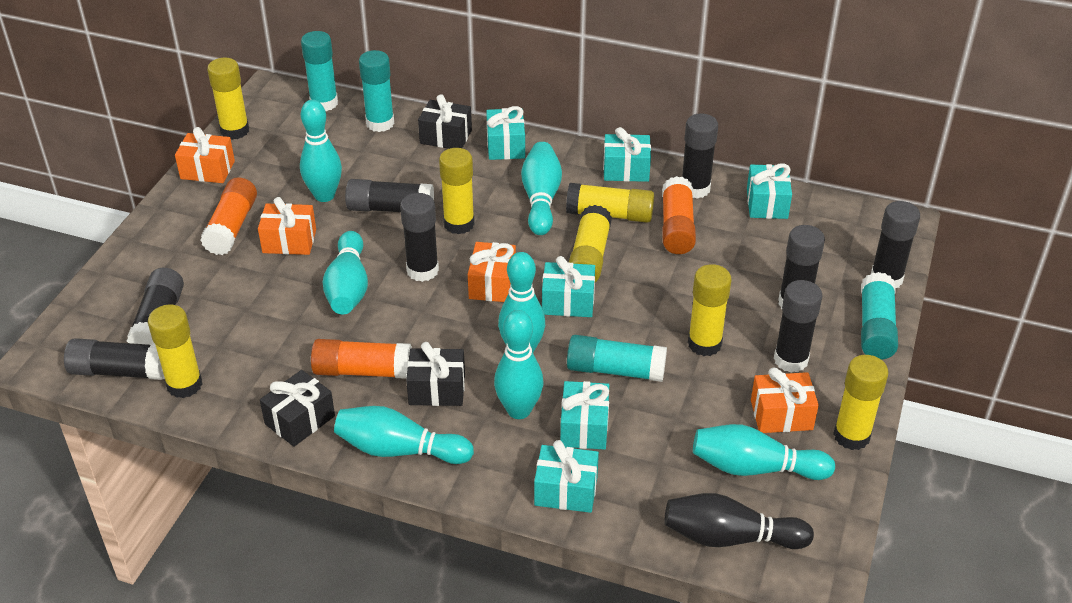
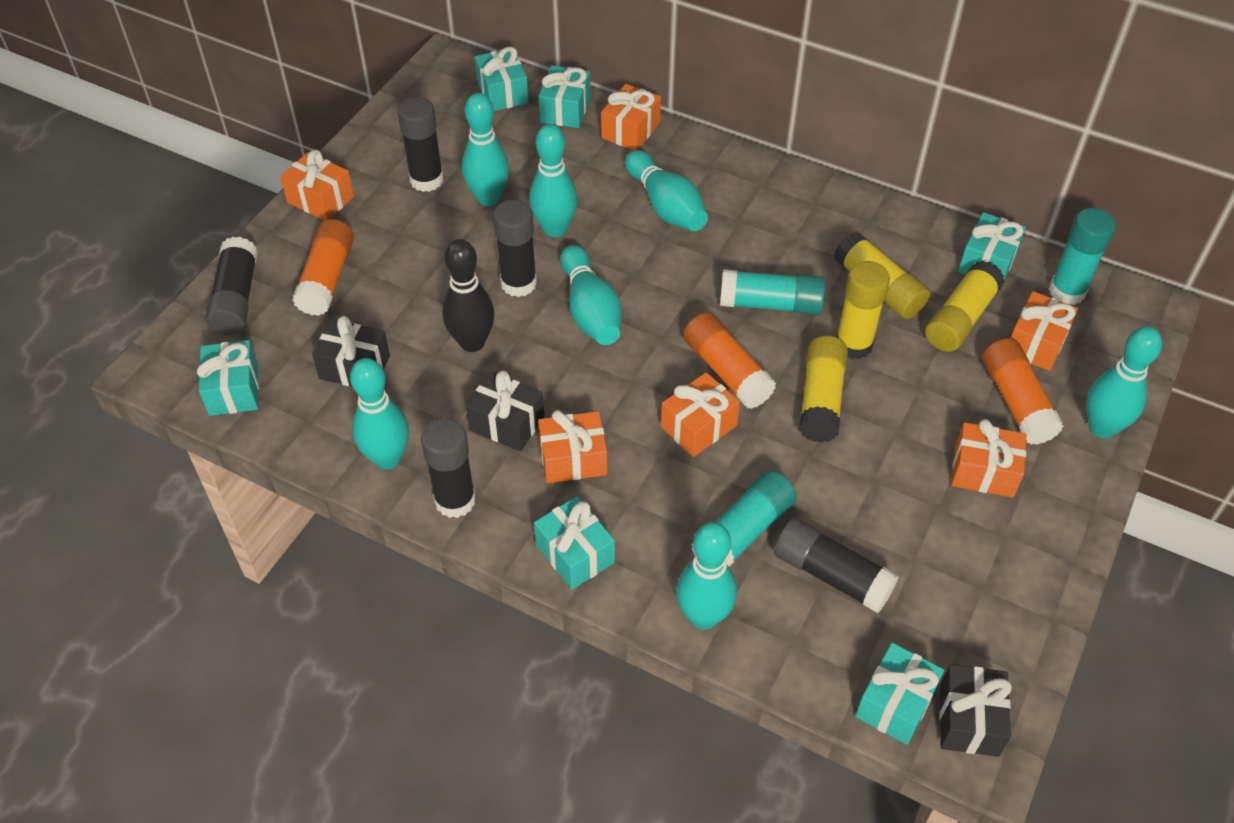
black glue stick: 8 -> 5
orange gift: 4 -> 6
turquoise glue stick: 4 -> 3
yellow glue stick: 7 -> 4

